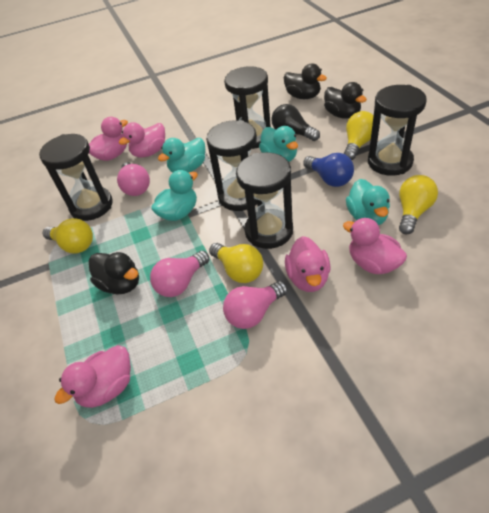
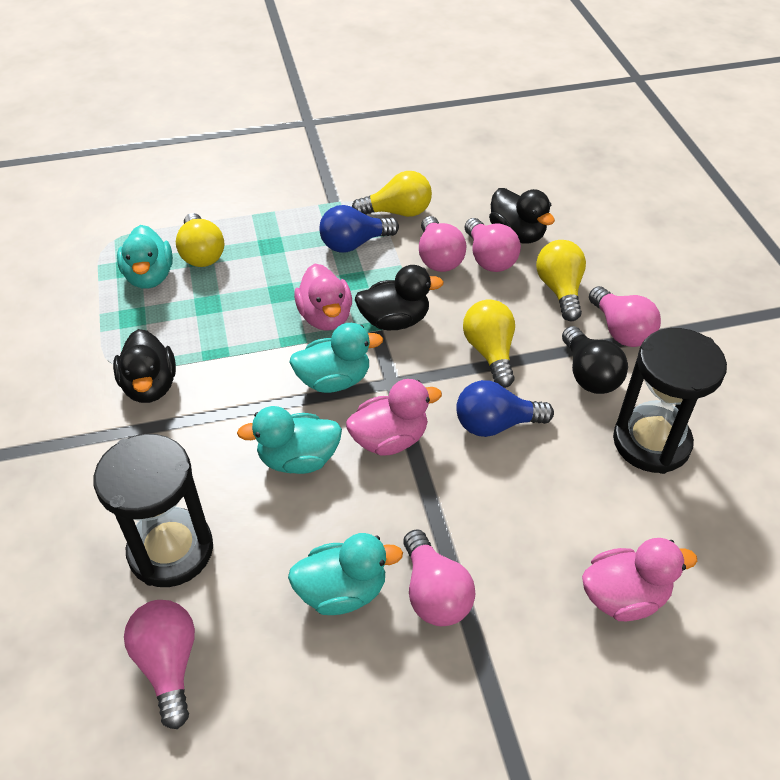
black hourglass: 5 -> 2
blue light bulb: 1 -> 2
pink duck: 5 -> 3
pink light bulb: 3 -> 5

